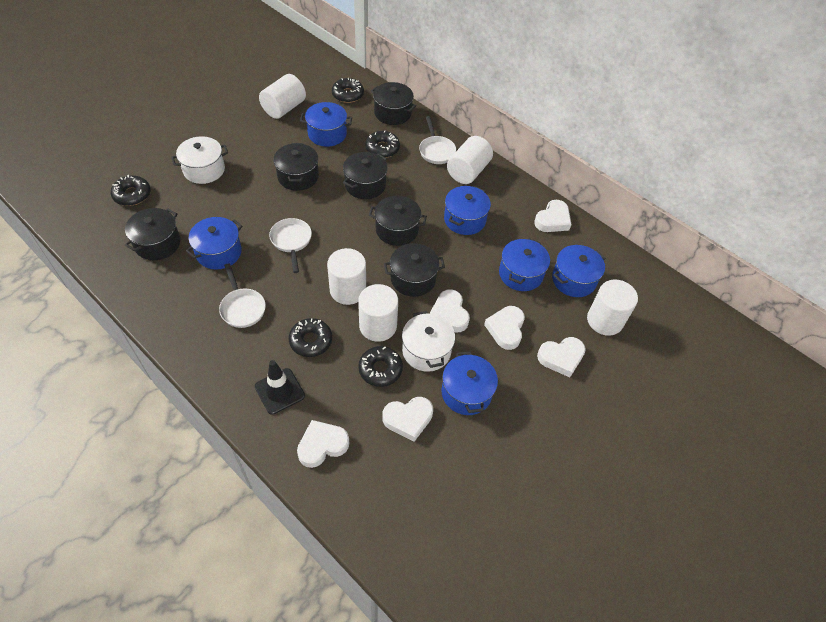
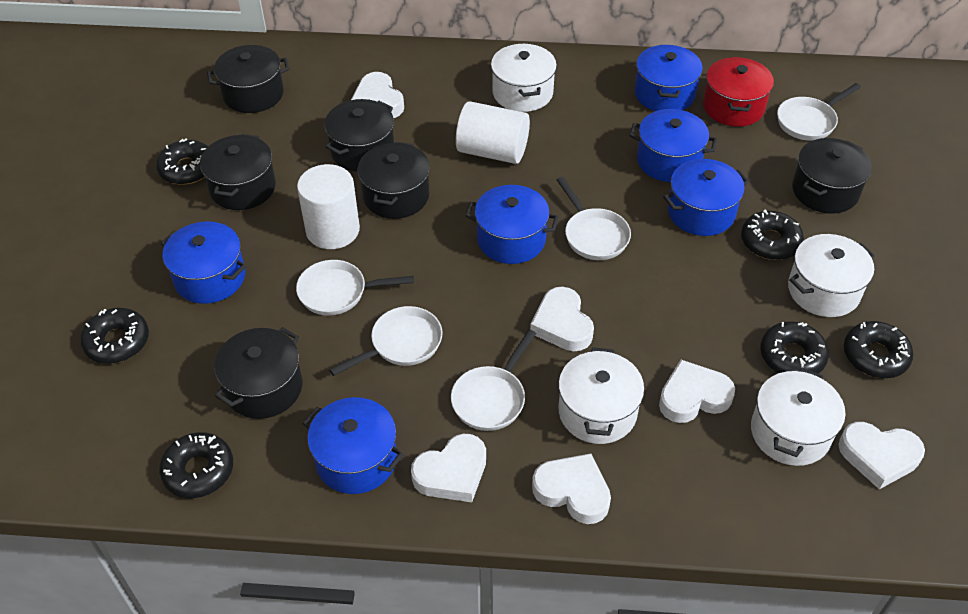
black donut: 5 -> 6
black traffic cone: 1 -> 0
red pot: 0 -> 1
white cylinder: 5 -> 2
white pan: 3 -> 5
white pot: 2 -> 4

